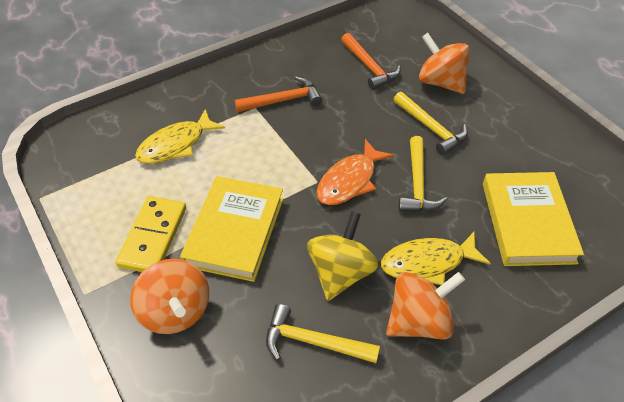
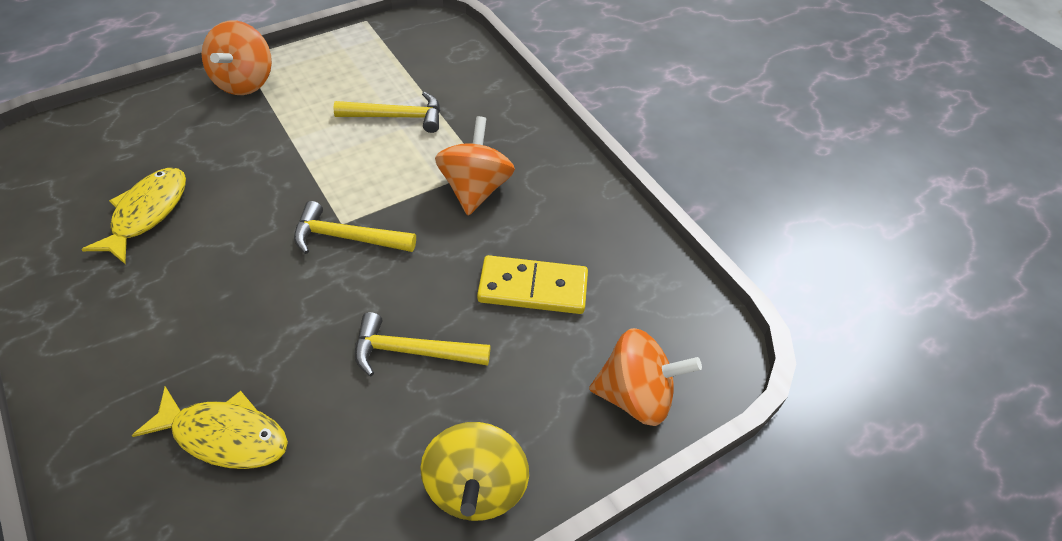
orange fish: 1 -> 0
orange hammer: 2 -> 0
yellow book: 2 -> 0

